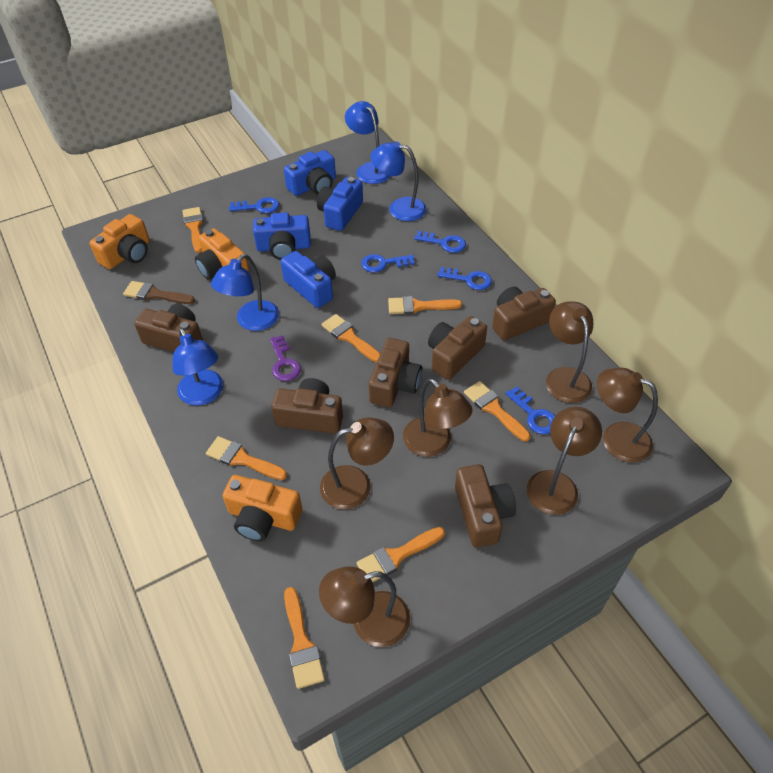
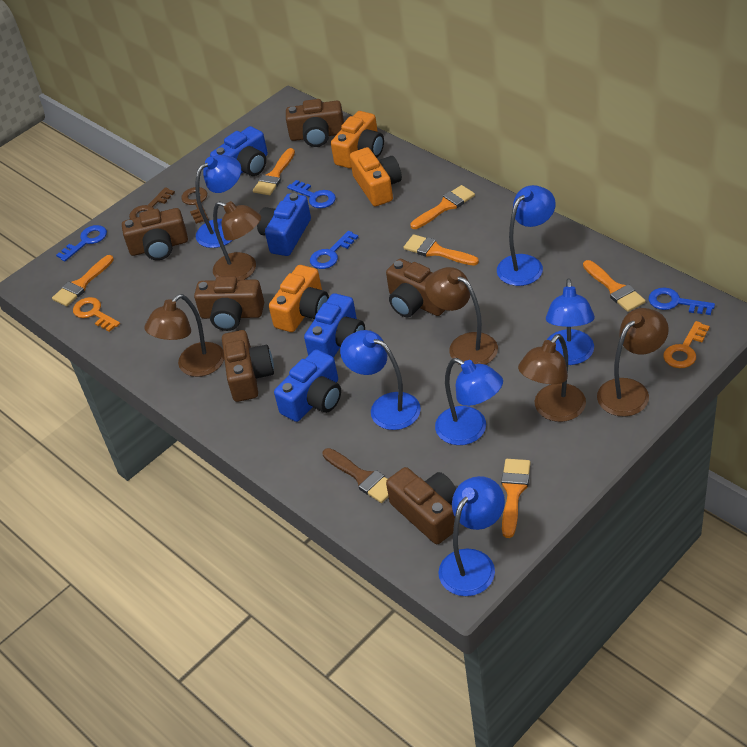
blue key: 5 -> 4
blue lamp: 4 -> 6
brown key: 0 -> 2
brown lamp: 6 -> 5
orange brush: 7 -> 6
orange key: 0 -> 2
purple key: 1 -> 0

